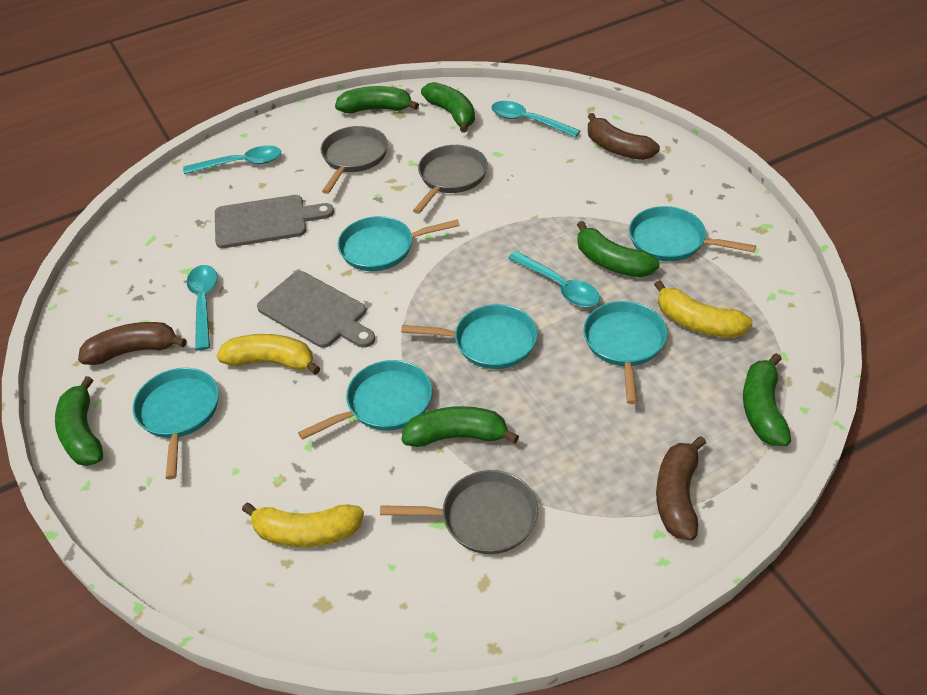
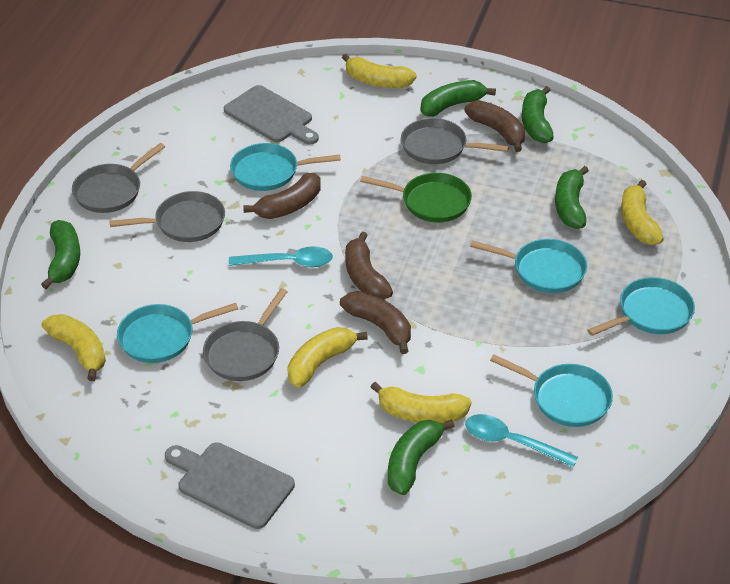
brown banana: 3 -> 4
green banana: 6 -> 5
green pan: 0 -> 1
grey pan: 3 -> 4
turquoise pan: 6 -> 5
turquoise spoon: 4 -> 2
yellow banana: 3 -> 5

